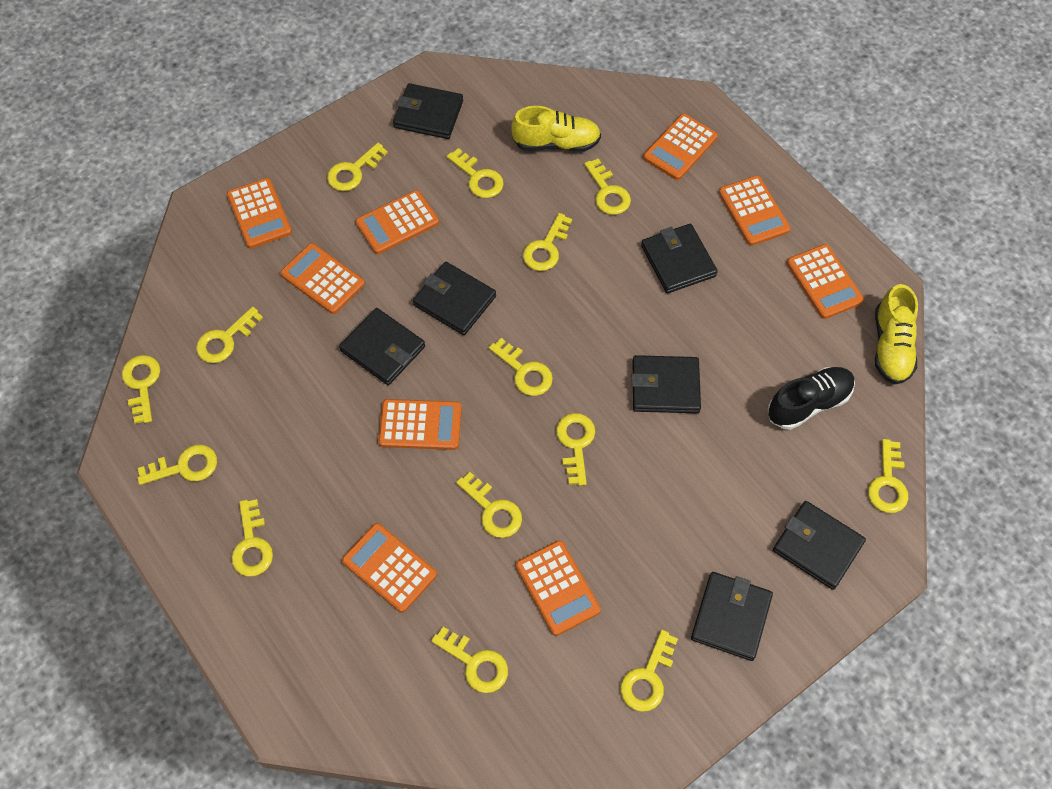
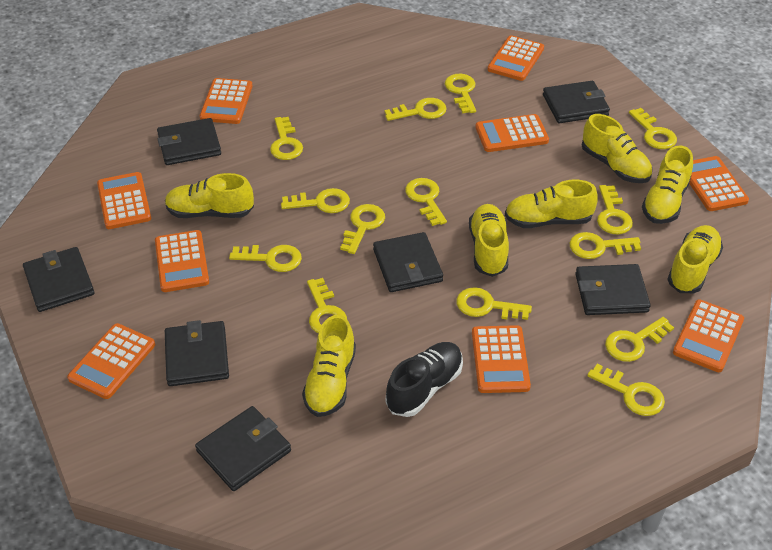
yellow shoe: 2 -> 7

